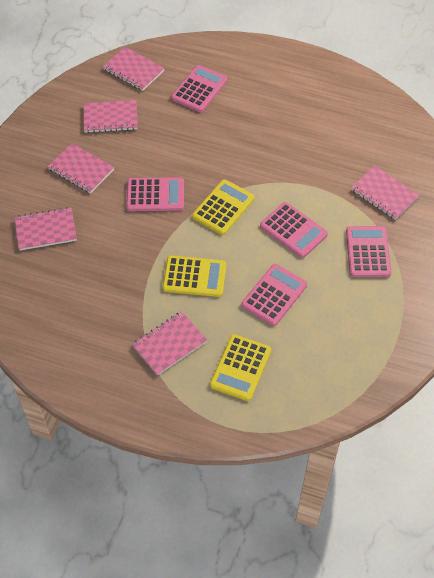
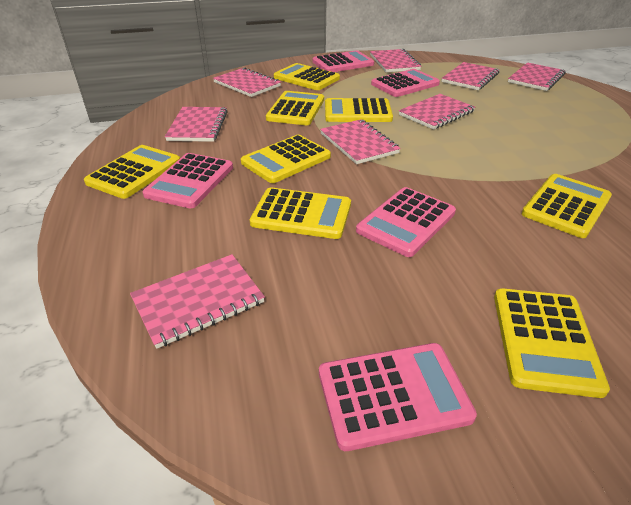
pink notebook: 6 -> 8
yellow calculator: 3 -> 8

